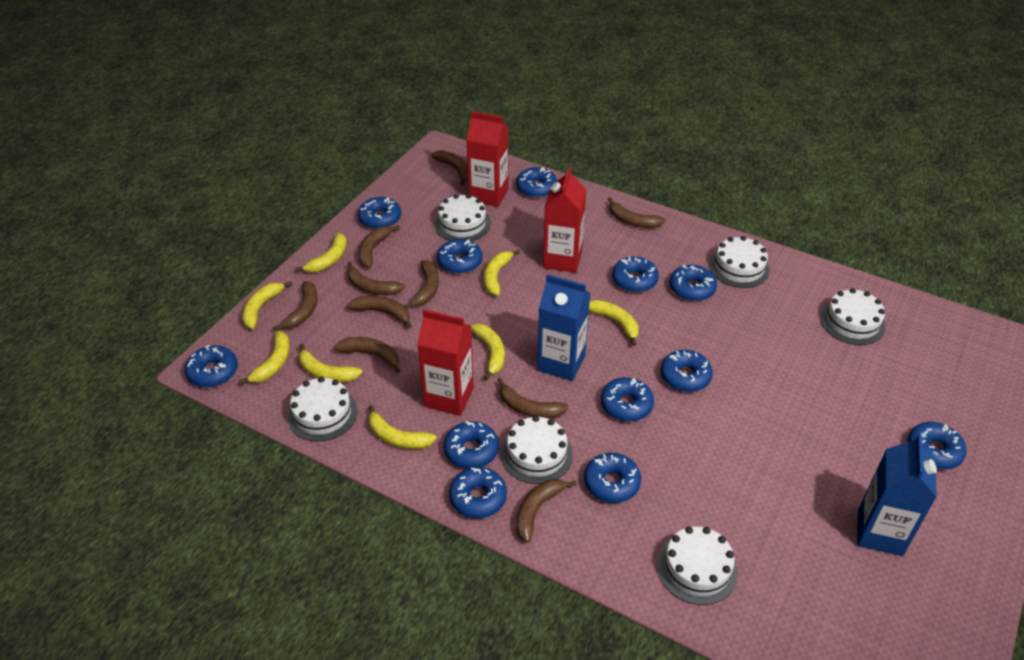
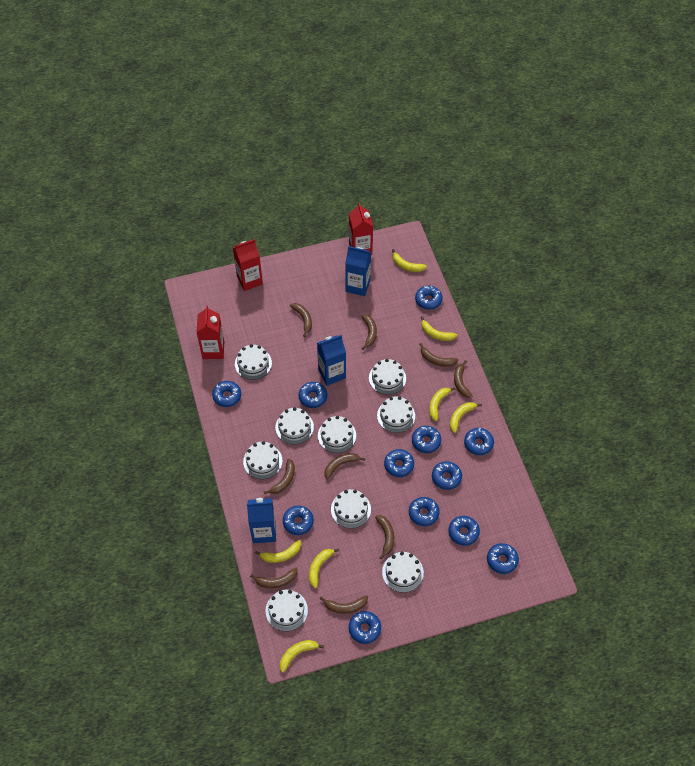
blue carton: 2 -> 3
brown banana: 10 -> 9
white cake: 6 -> 9
yellow banana: 8 -> 7

